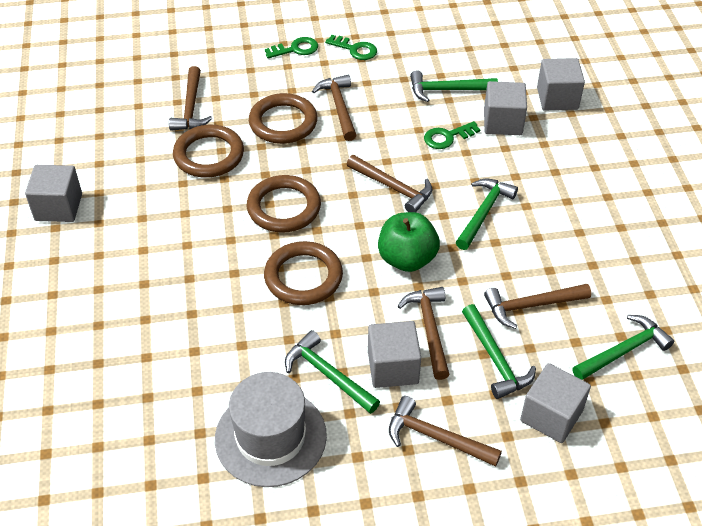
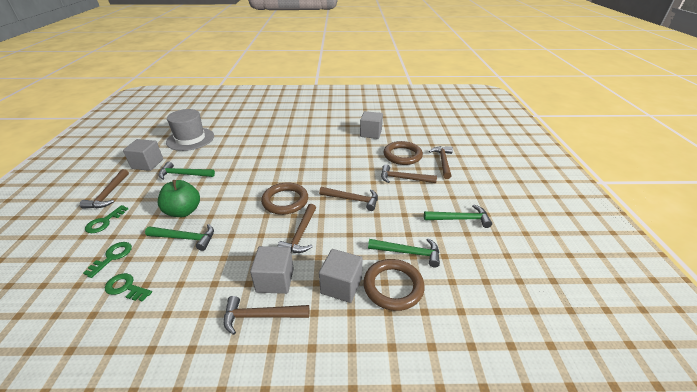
brown ring: 4 -> 3
green hammer: 5 -> 4
grey cube: 5 -> 4

